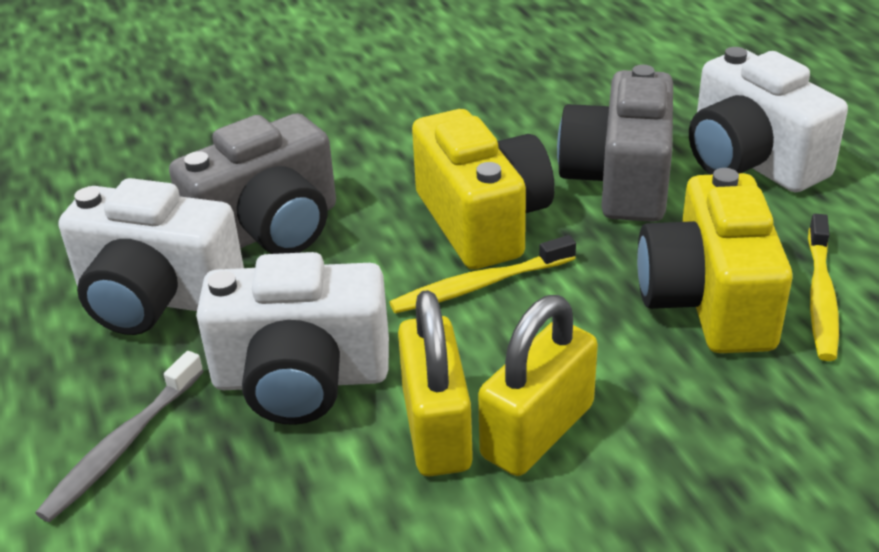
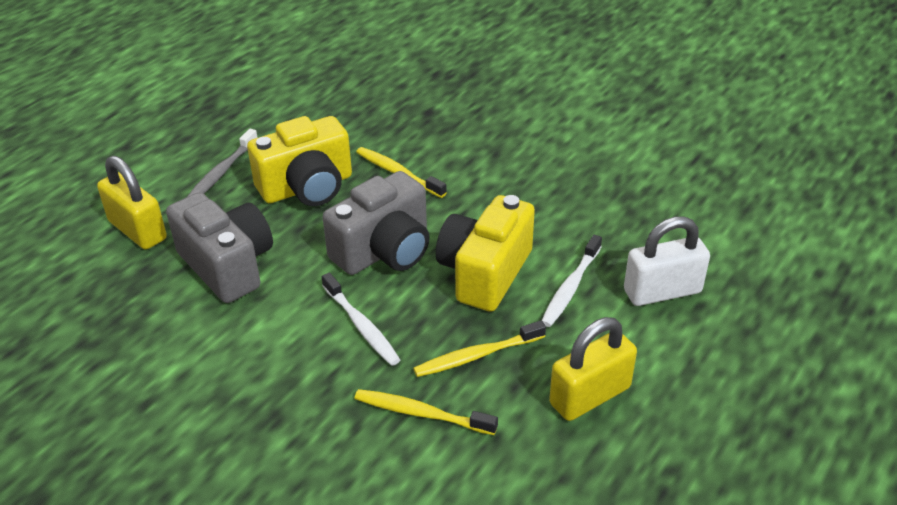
white camera: 3 -> 0
white padlock: 0 -> 1
white toothbrush: 0 -> 2
yellow toothbrush: 2 -> 3

